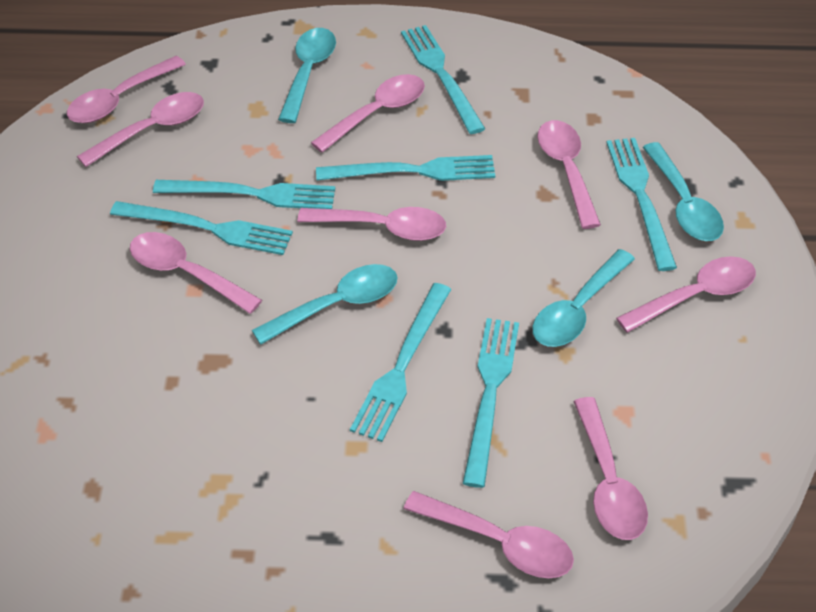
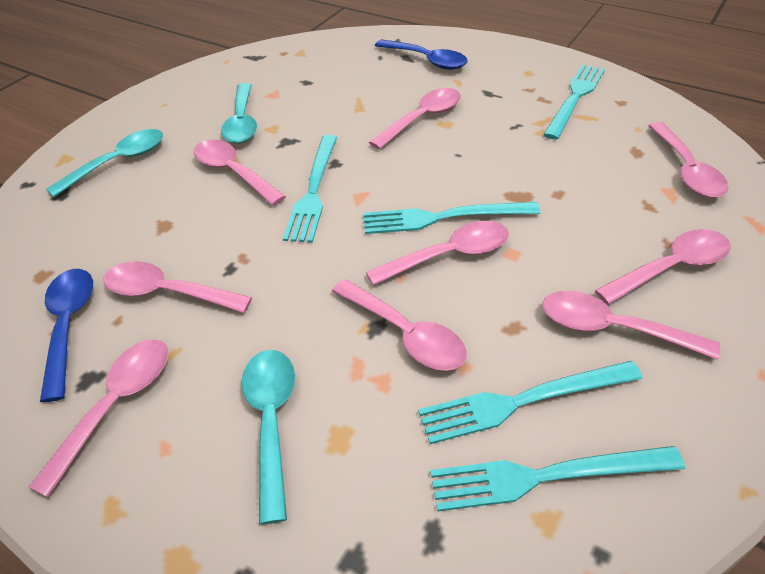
blue spoon: 0 -> 2
turquoise fork: 7 -> 5
turquoise spoon: 4 -> 3

